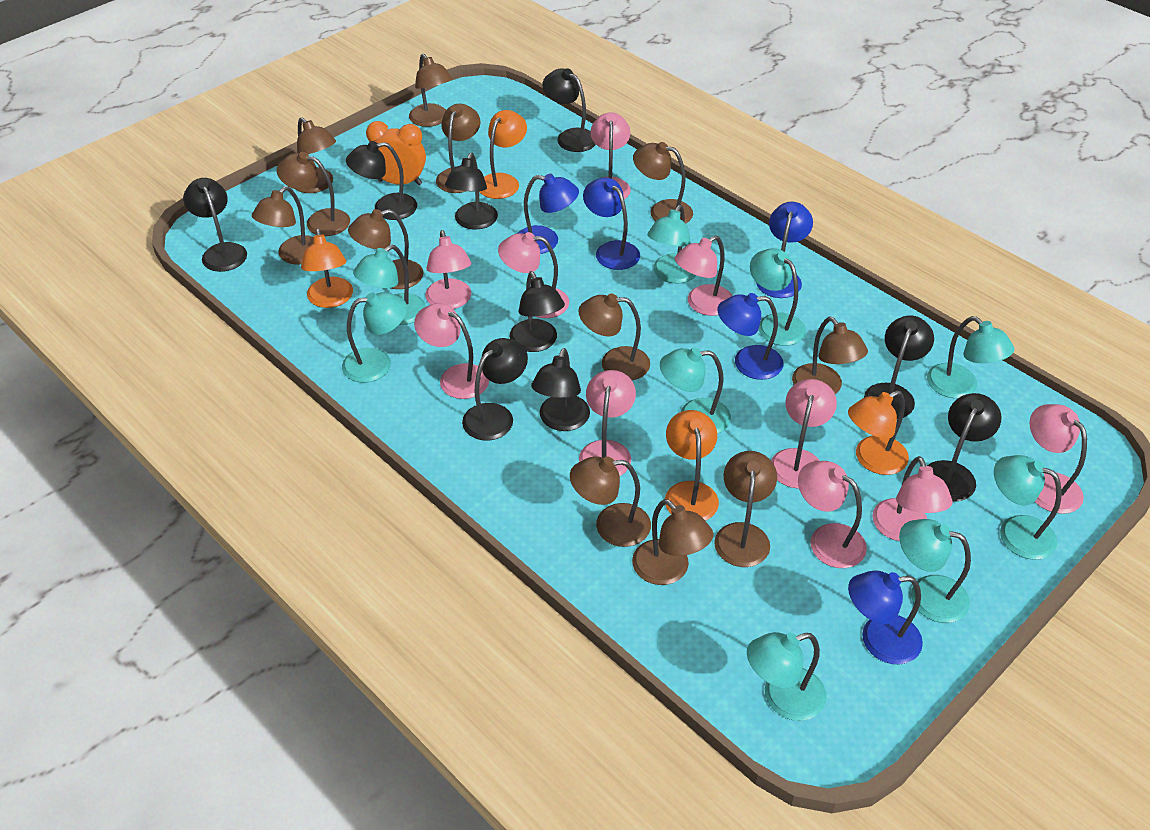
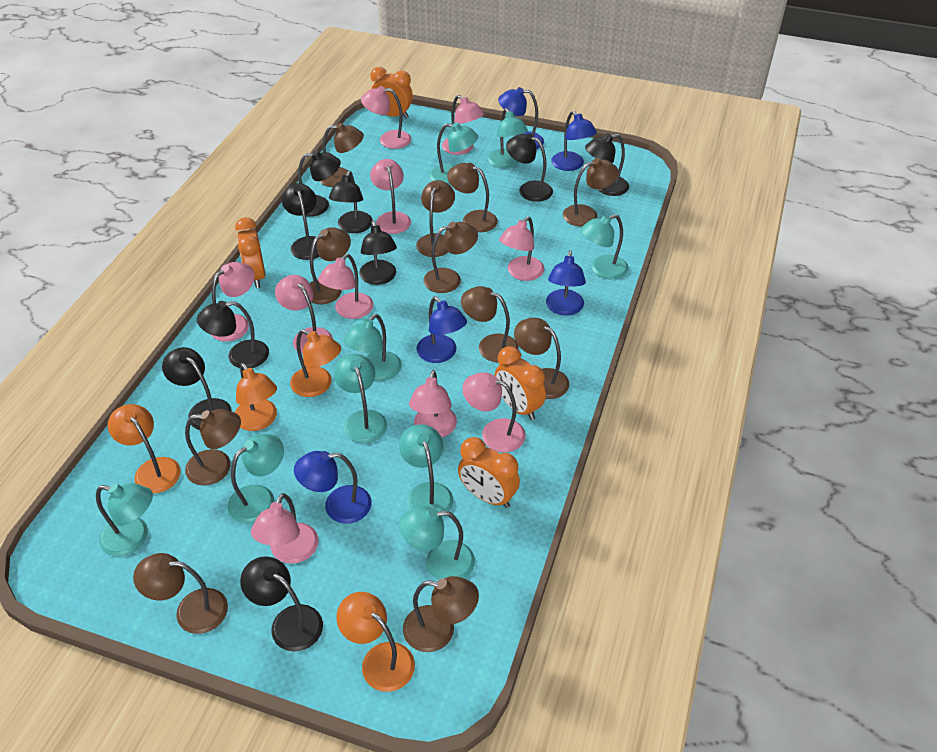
brown lamp: 12 -> 11
orange clock: 1 -> 4

